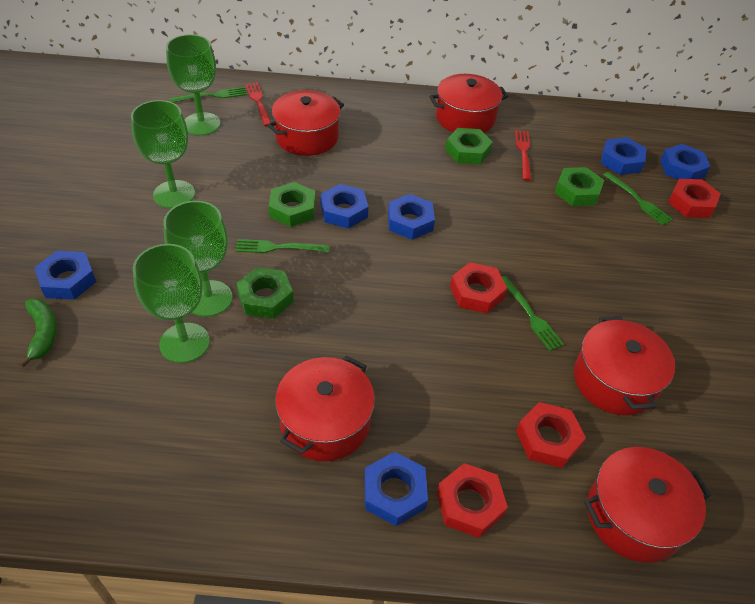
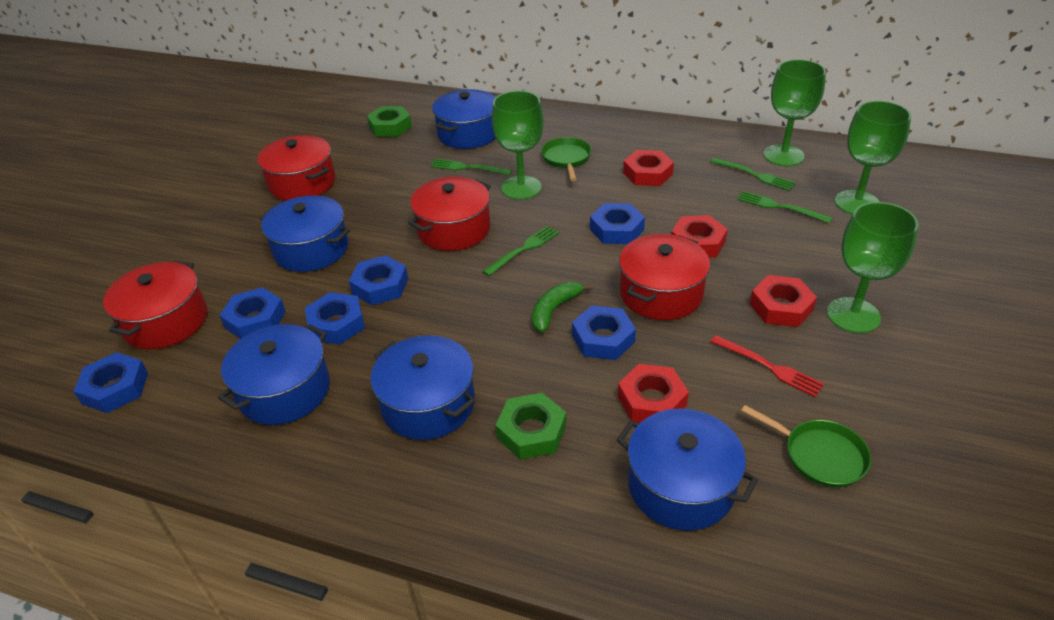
blue pot: 0 -> 5
green nut: 4 -> 2
green pan: 0 -> 2
red fork: 2 -> 1
red pot: 5 -> 4

